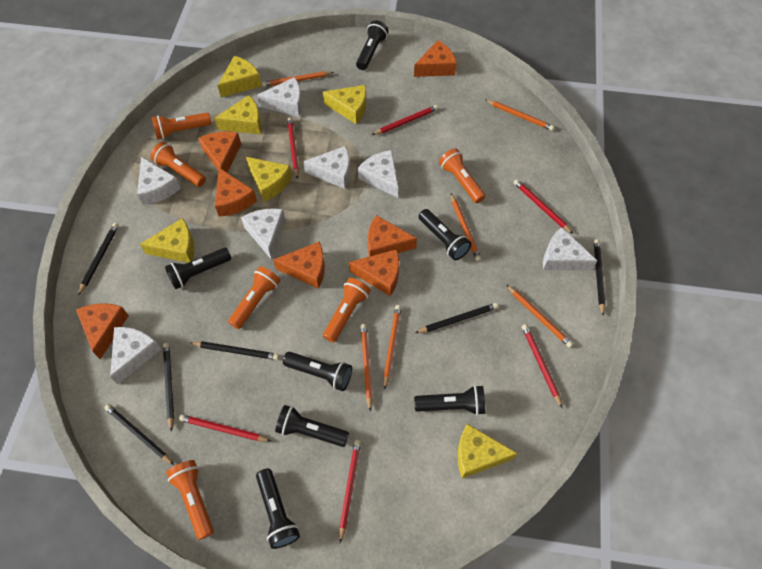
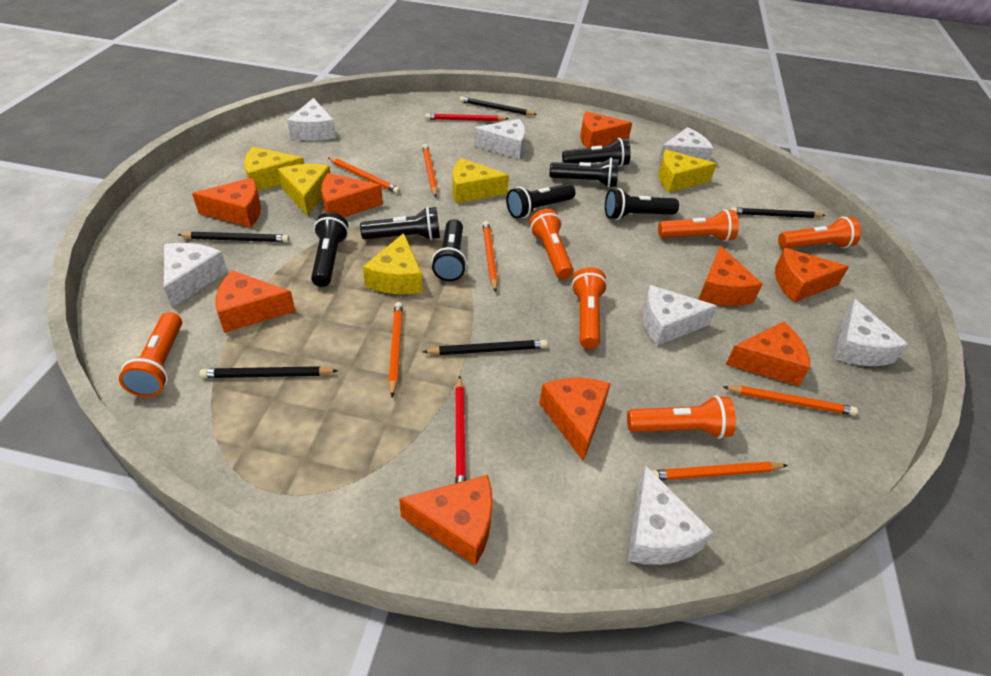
black pencil: 6 -> 5
orange cheese: 7 -> 9
red pencil: 6 -> 2
yellow cheese: 6 -> 5

